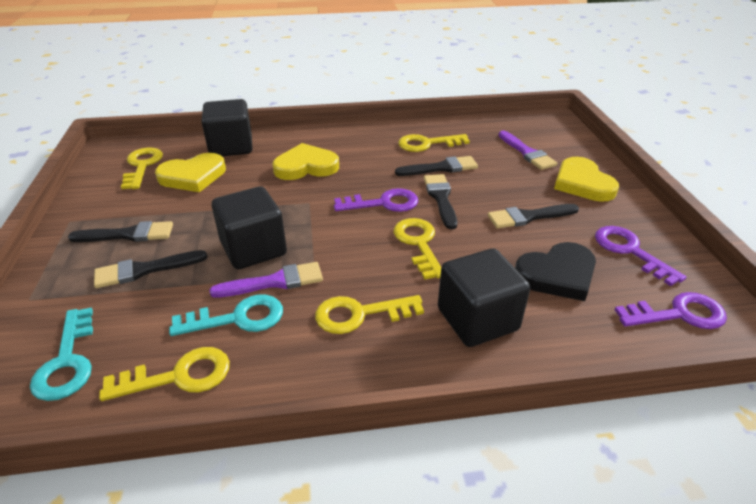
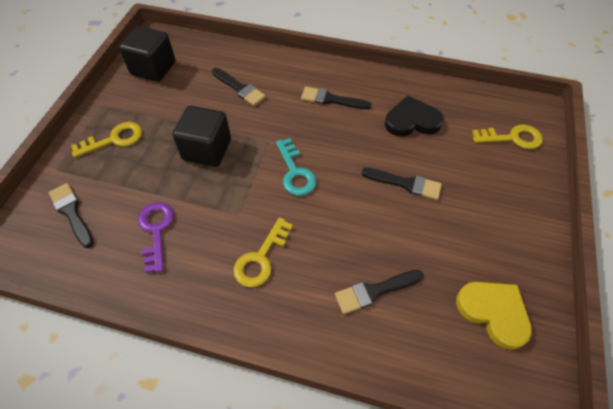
black cube: 3 -> 2
purple brush: 2 -> 0
purple key: 3 -> 1
turquoise key: 2 -> 1
yellow heart: 3 -> 1
yellow key: 5 -> 3

